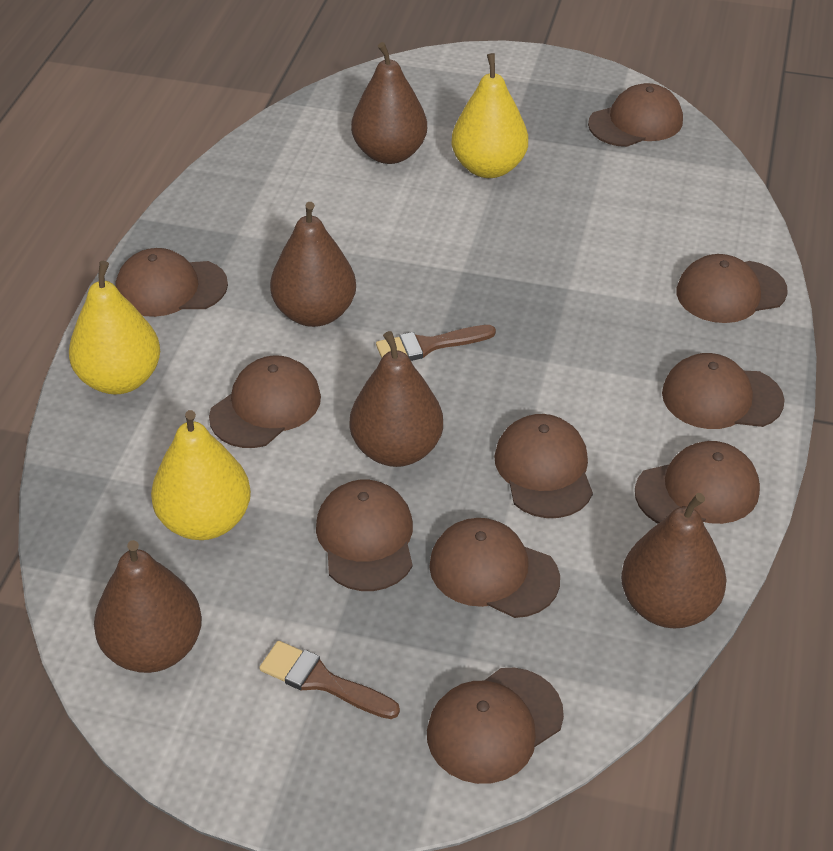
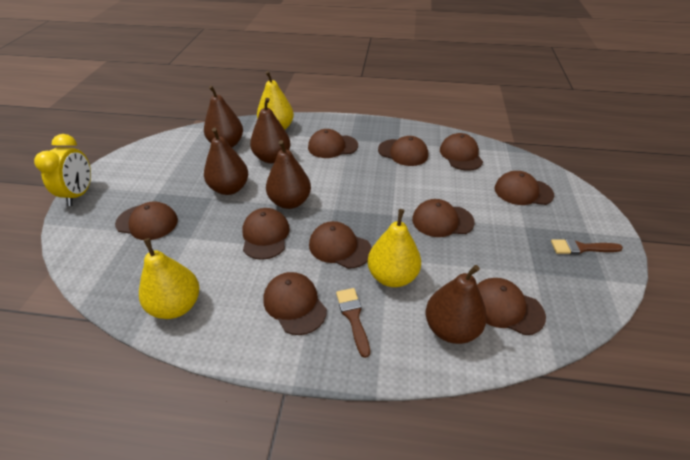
yellow clock: 0 -> 1

